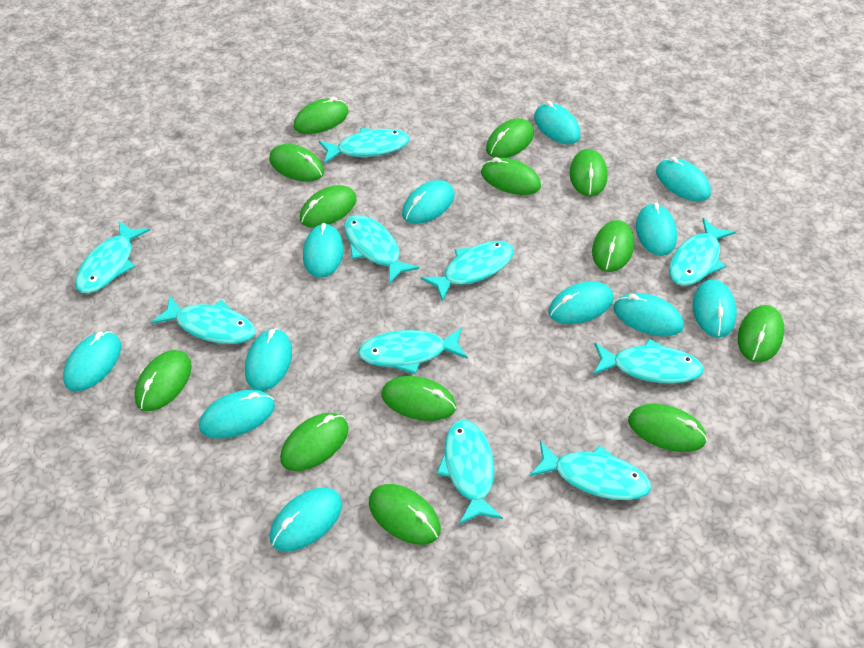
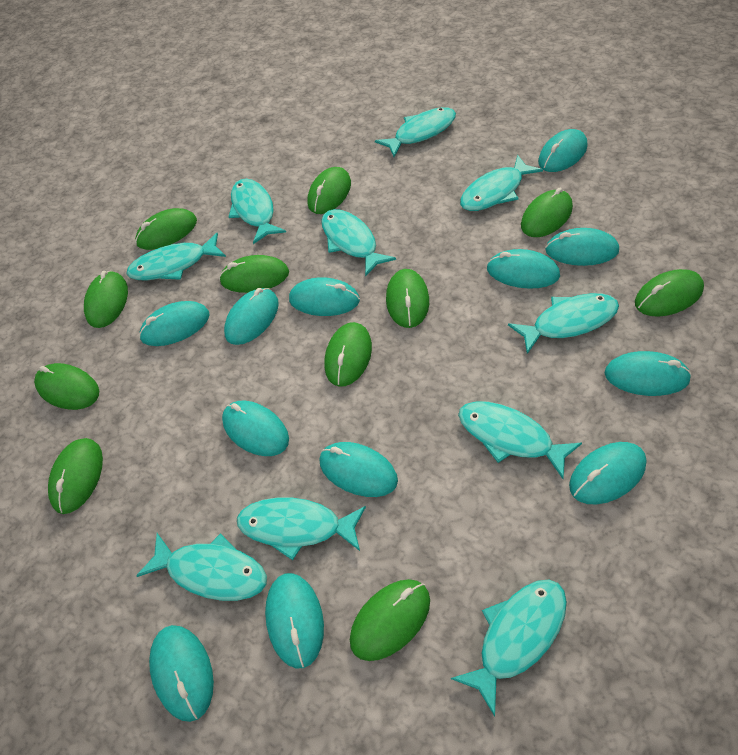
green mouse: 13 -> 11

